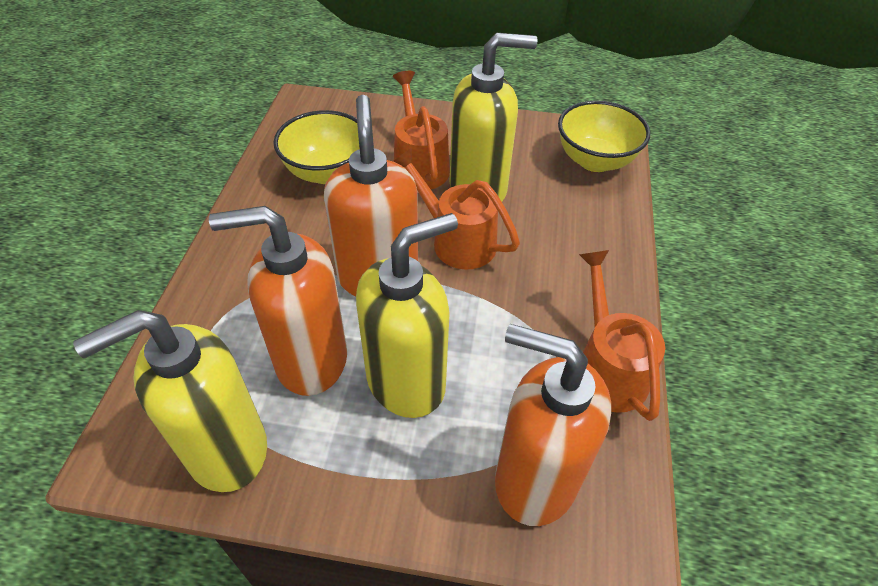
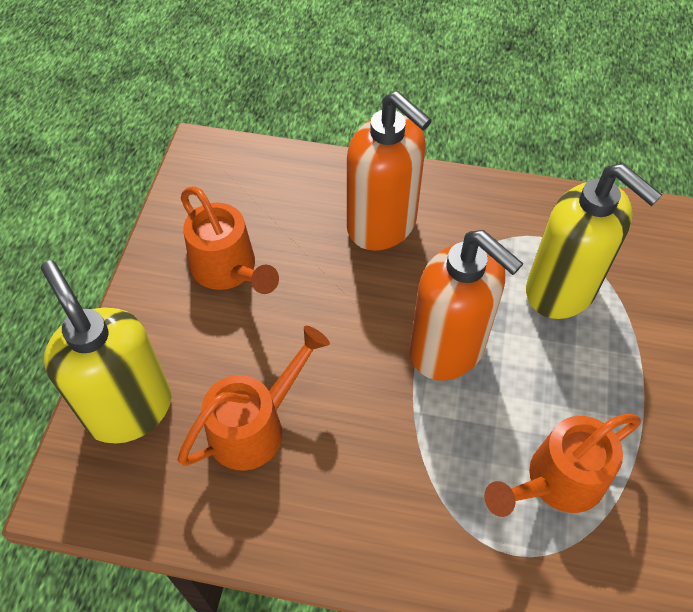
orange soap dispenser: 3 -> 2
yellow bowl: 2 -> 0
yellow soap dispenser: 3 -> 2

